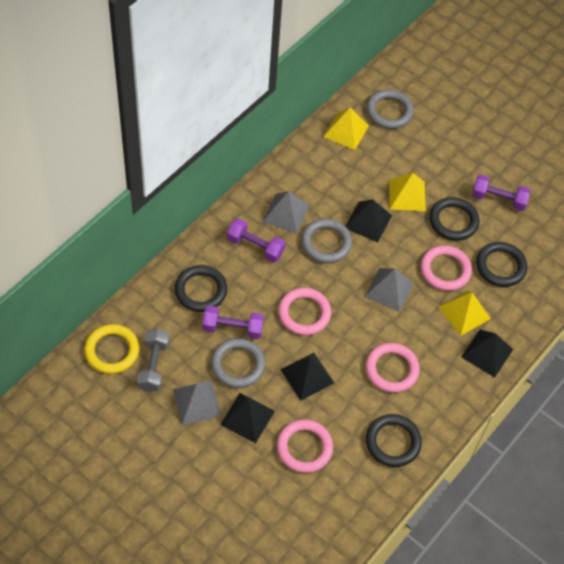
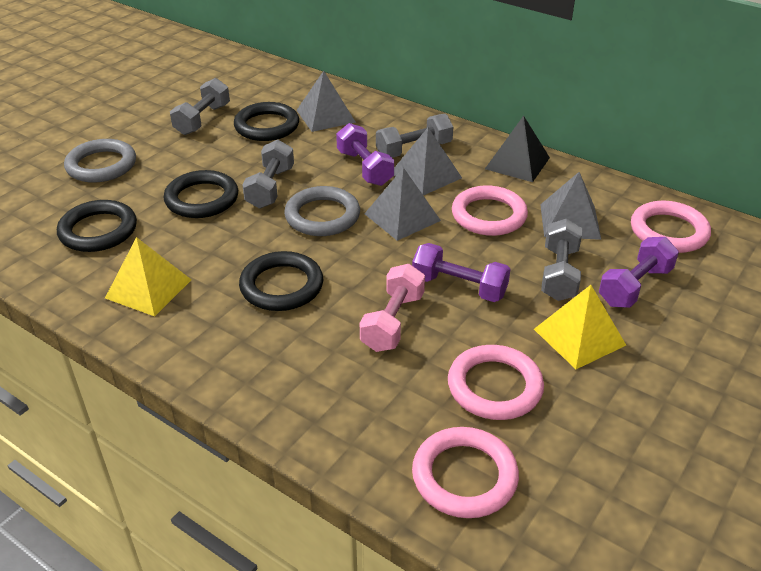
black pyramid: 4 -> 1
grey dumbbell: 1 -> 4
grey pyramid: 3 -> 4
grey ring: 3 -> 2
pink dumbbell: 0 -> 1
yellow pyramid: 3 -> 2
yellow ring: 1 -> 0

